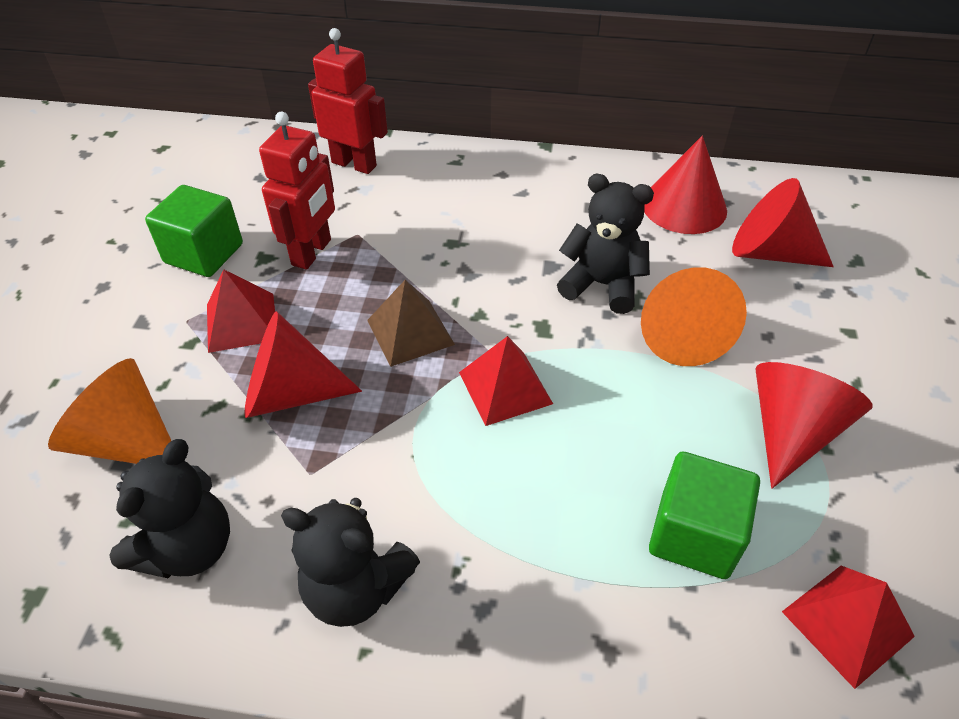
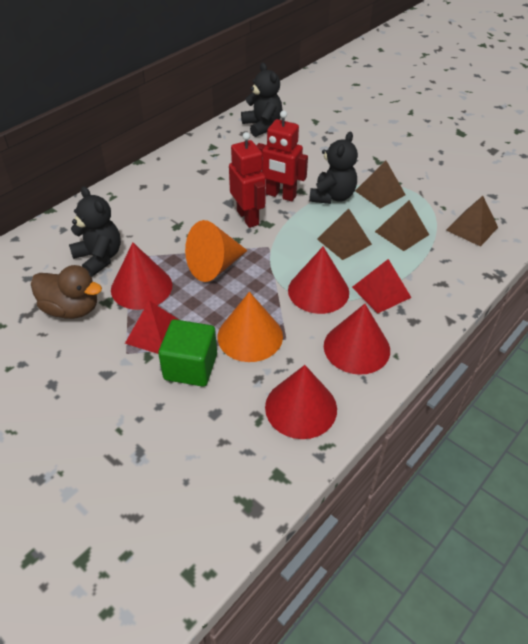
brown duck: 0 -> 1
brown pyramid: 1 -> 4
green cube: 2 -> 1
red pyramid: 3 -> 2

